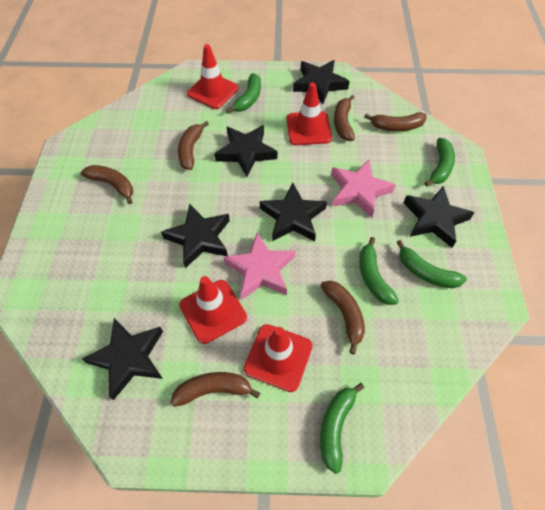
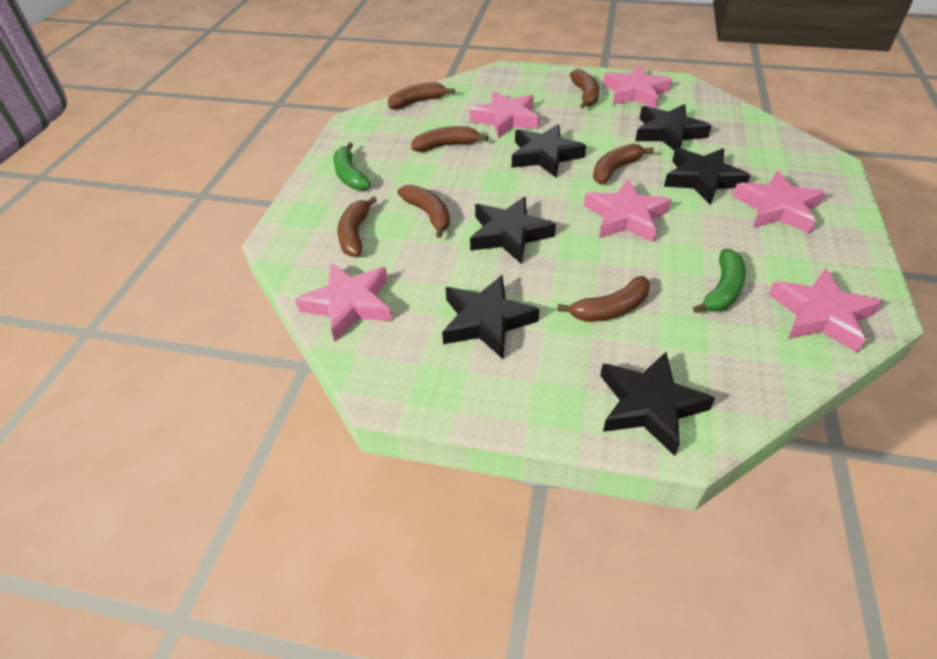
brown banana: 6 -> 7
green banana: 5 -> 2
pink star: 2 -> 6
red traffic cone: 4 -> 0

